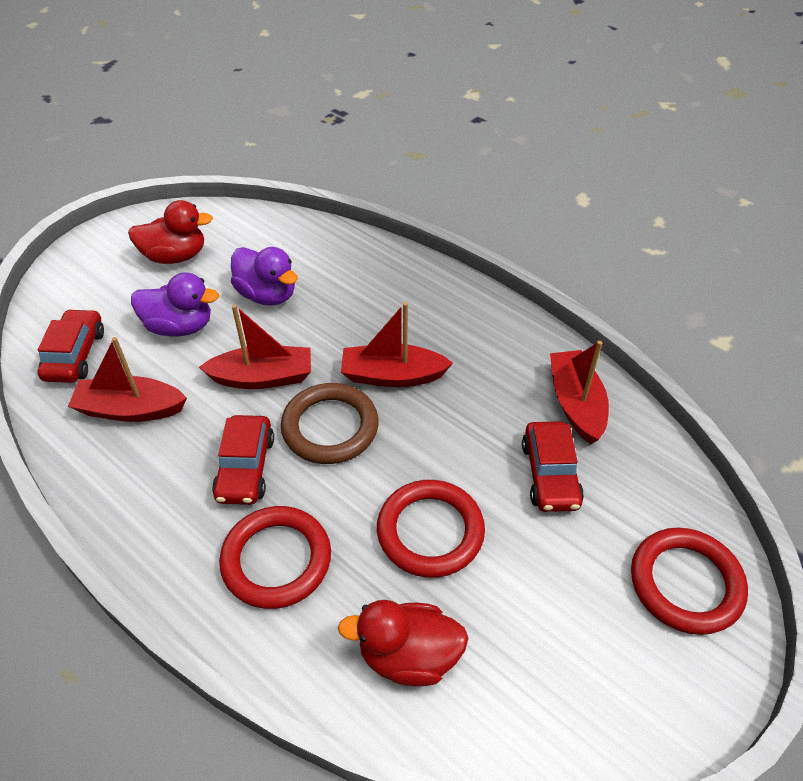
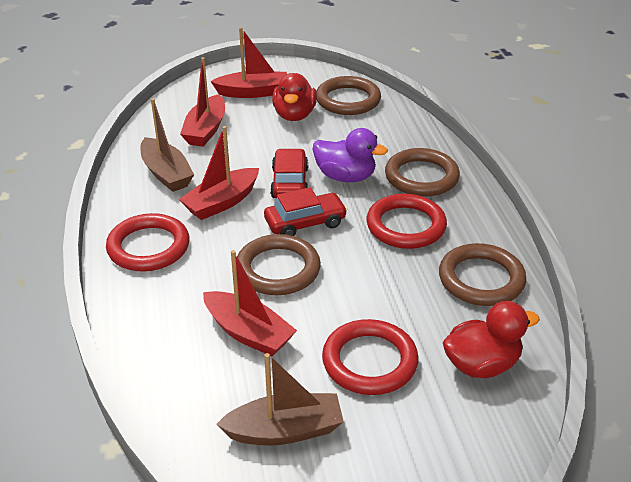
brown boat: 0 -> 2
brown ring: 1 -> 4
purple duck: 2 -> 1
red car: 3 -> 2

